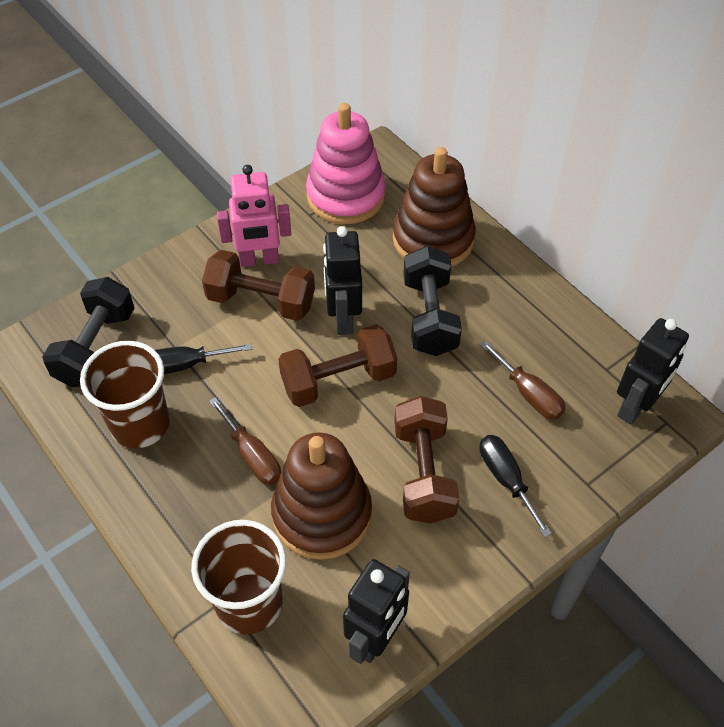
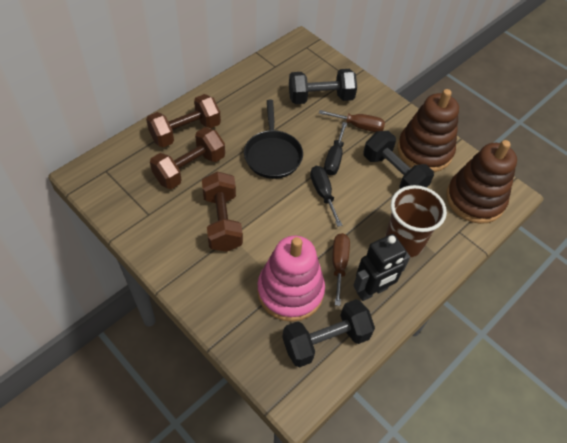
black dumbbell: 2 -> 3
black pan: 0 -> 1
black robot: 3 -> 1
brown cup: 2 -> 1
pink robot: 1 -> 0

